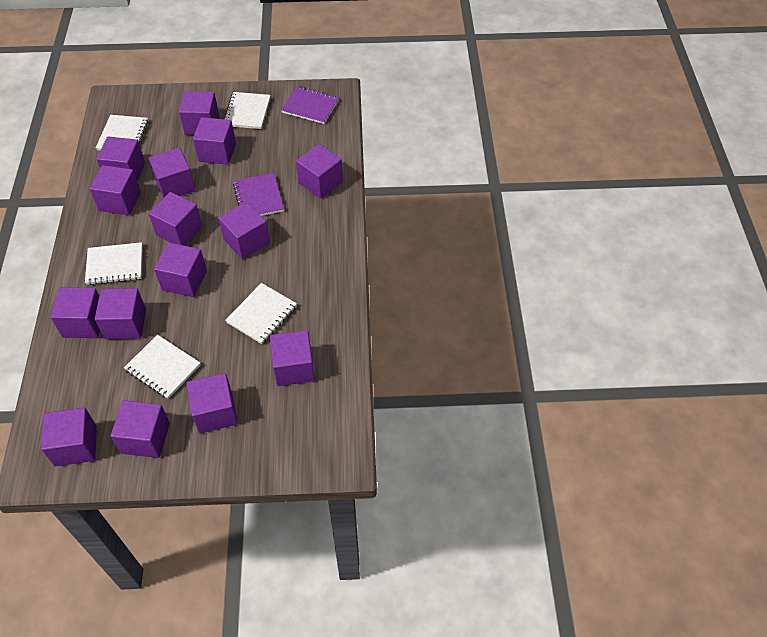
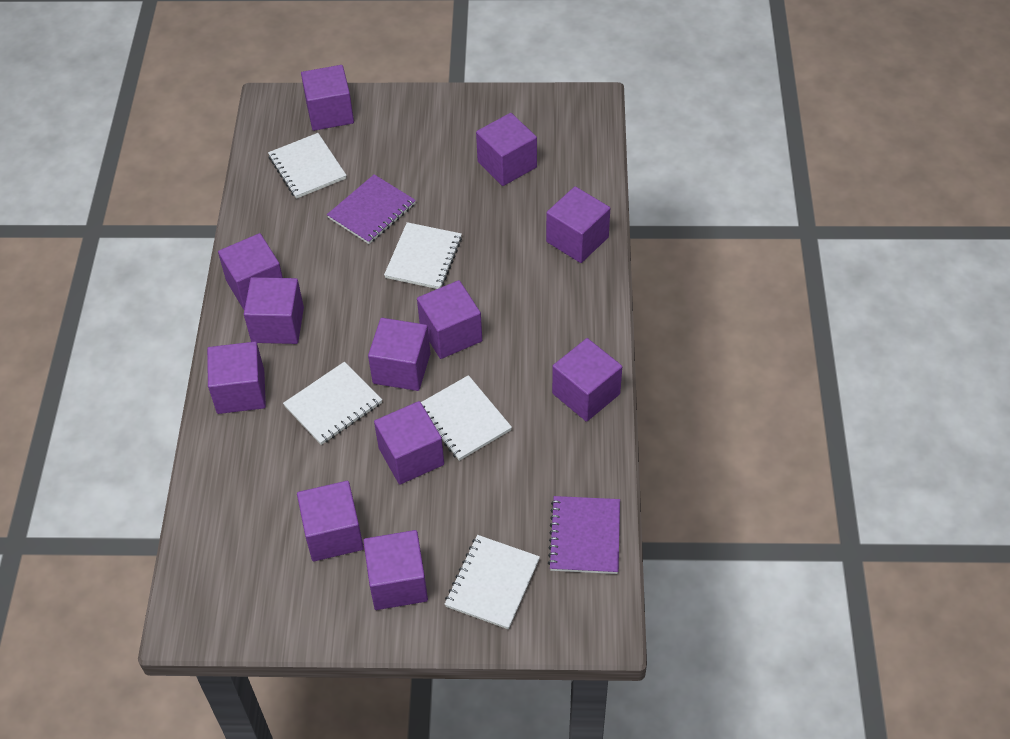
purple cube: 15 -> 12

